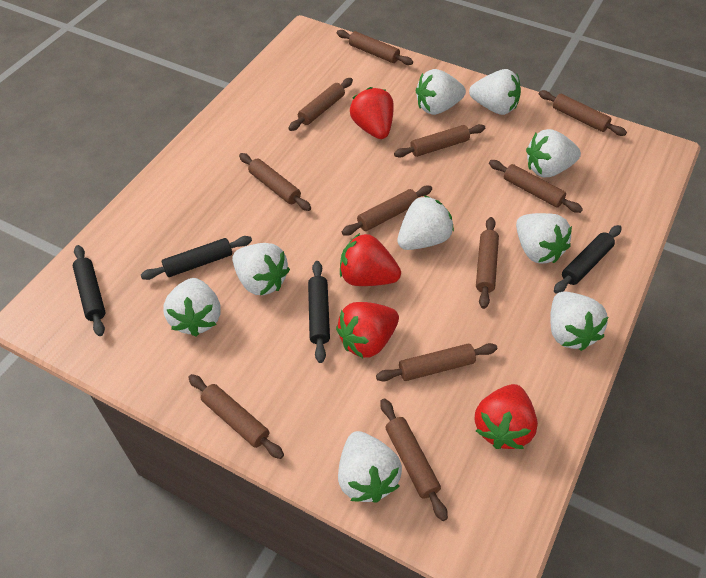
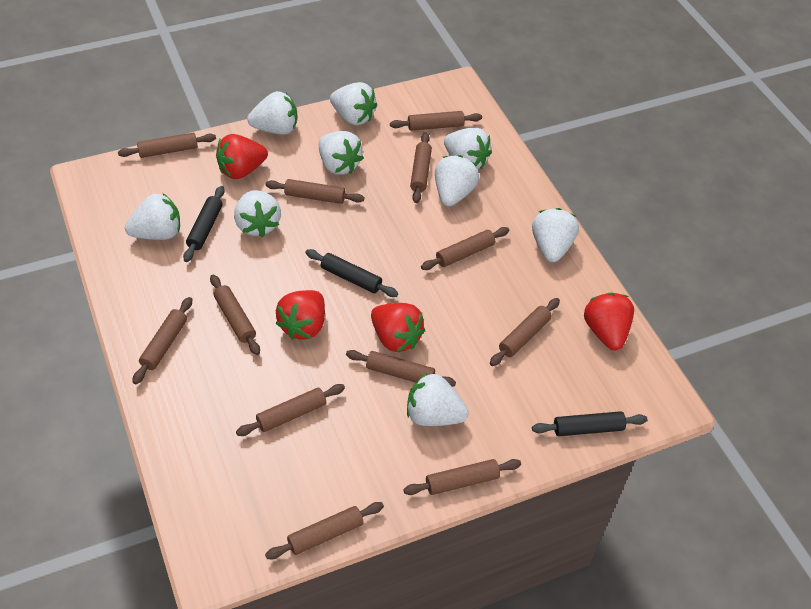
black rolling pin: 4 -> 3
brown rolling pin: 11 -> 12

